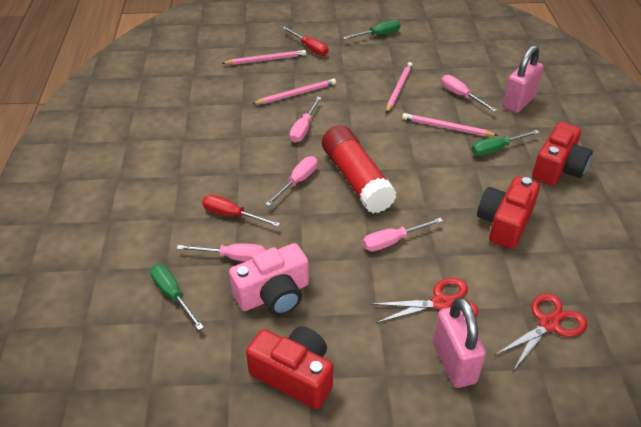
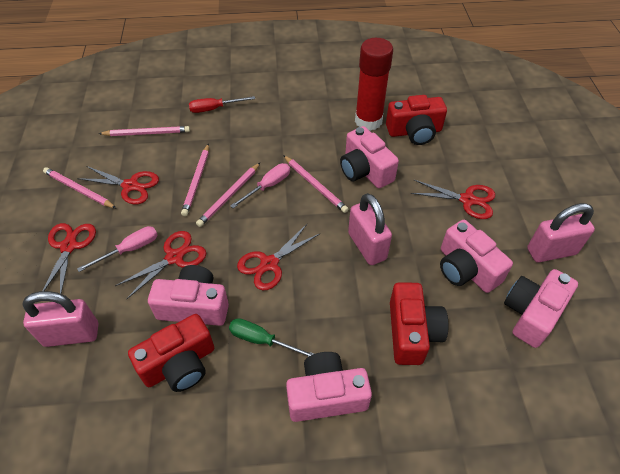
green screwdriver: 3 -> 1
pink camera: 1 -> 5
pink padlock: 2 -> 3
pink pencil: 4 -> 5
pink screwdriver: 5 -> 2
red scissors: 2 -> 5
red screwdriver: 2 -> 1

